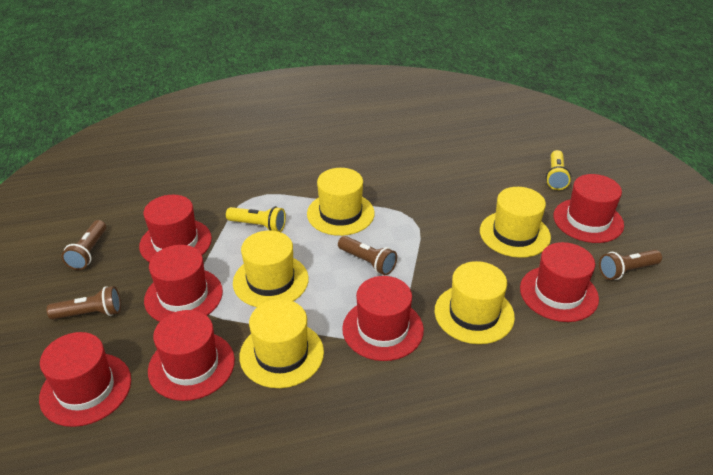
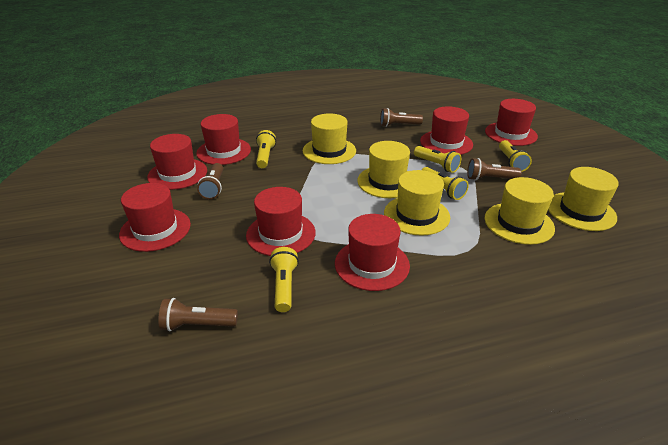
yellow flashlight: 2 -> 5

